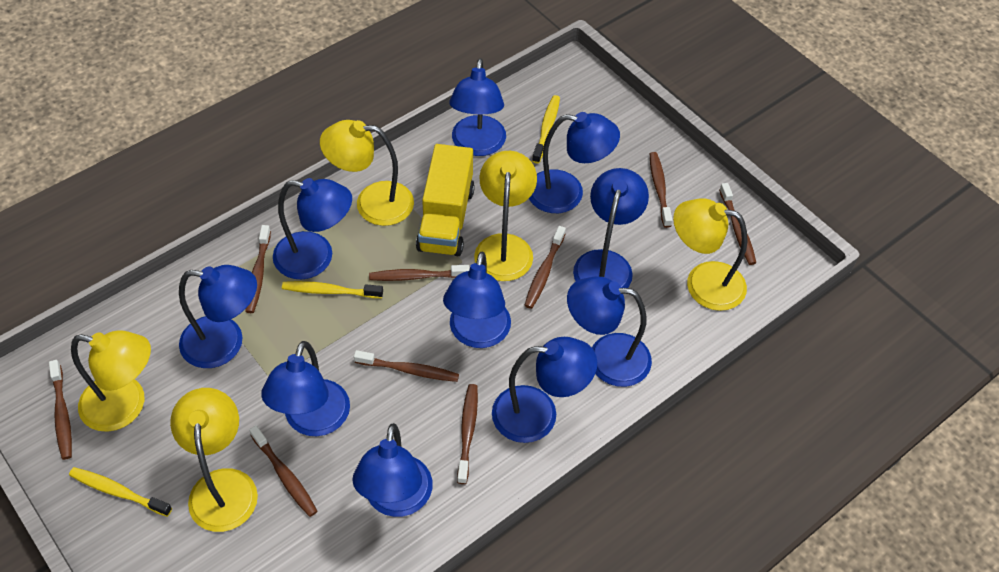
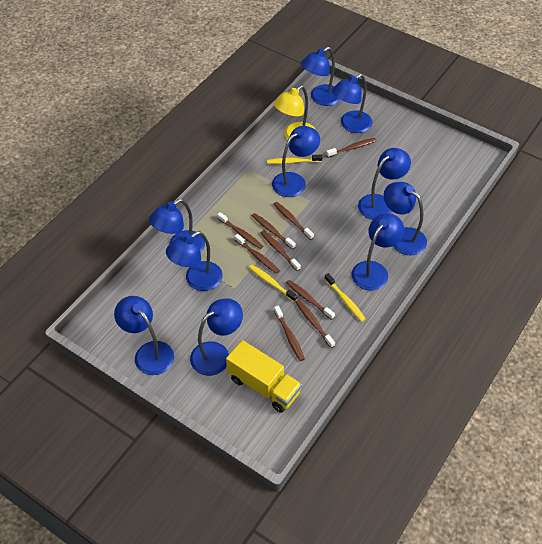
yellow lamp: 5 -> 1

